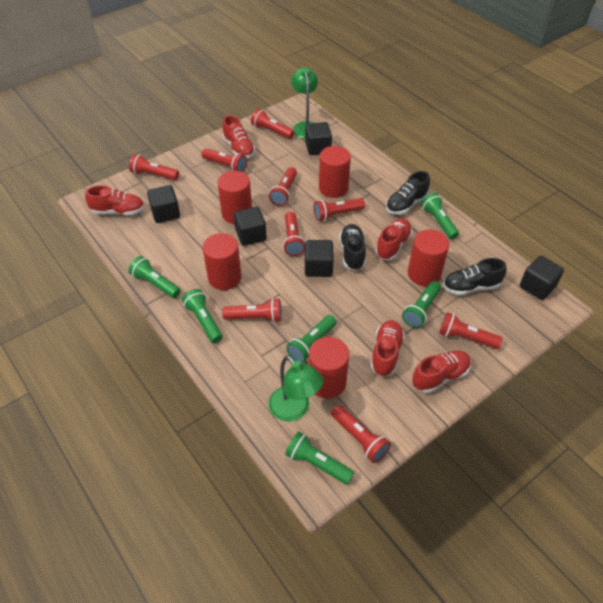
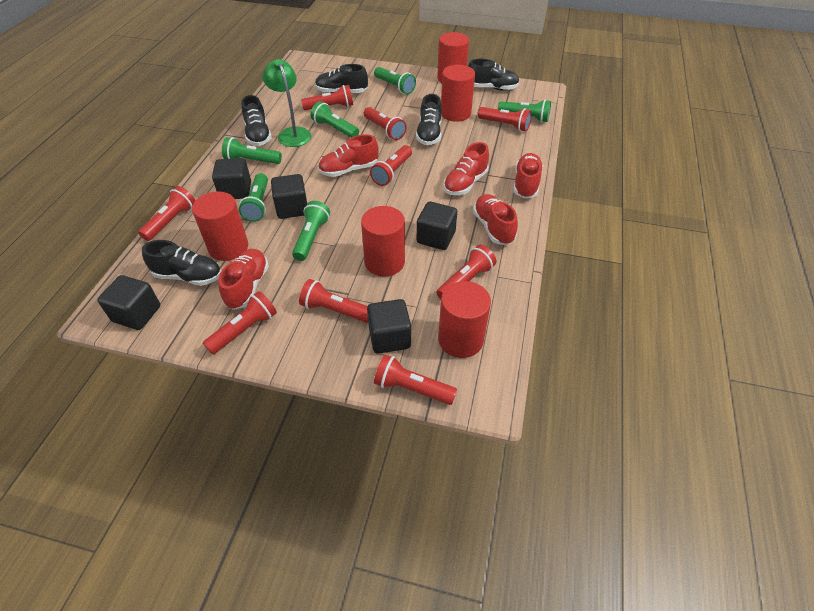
black shoe: 3 -> 5
green lamp: 2 -> 1

